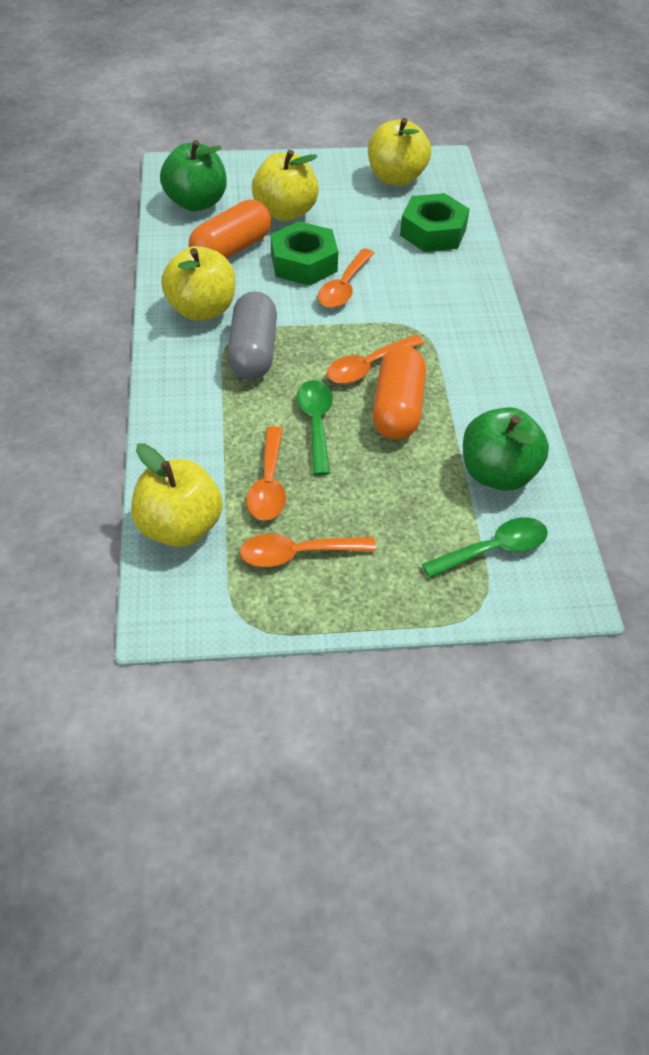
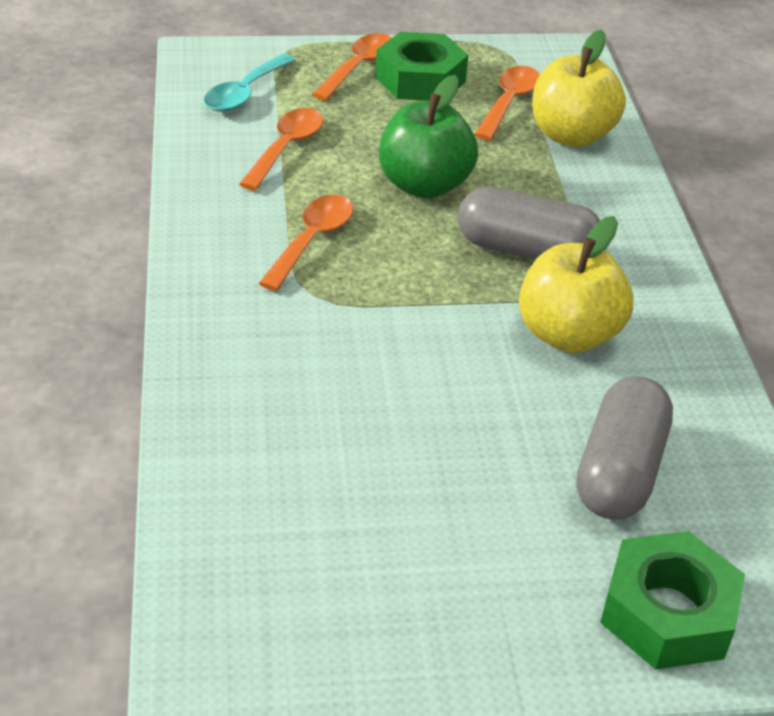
green apple: 2 -> 1
green spoon: 2 -> 0
grey capsule: 1 -> 2
orange capsule: 2 -> 0
turquoise spoon: 0 -> 1
yellow apple: 4 -> 2

